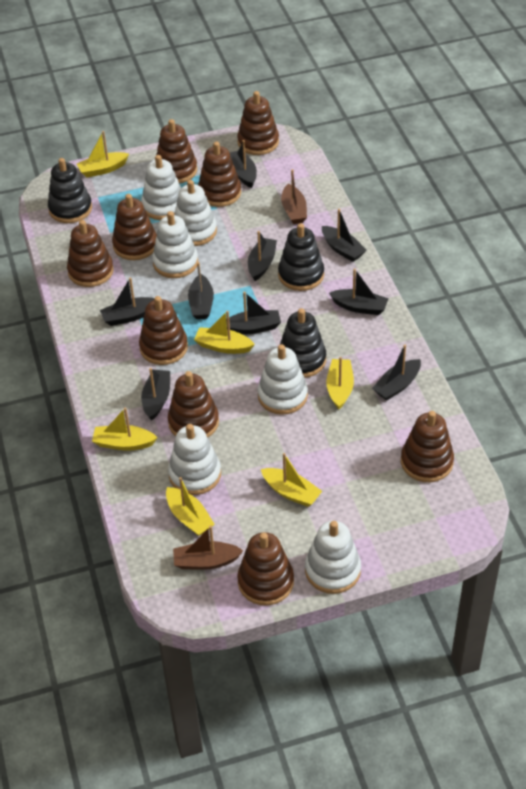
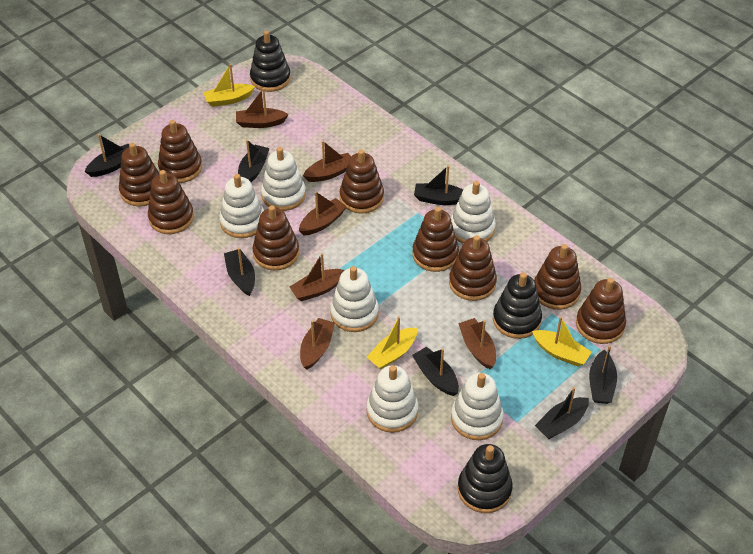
black boat: 9 -> 7
brown boat: 2 -> 6
yellow boat: 6 -> 3

